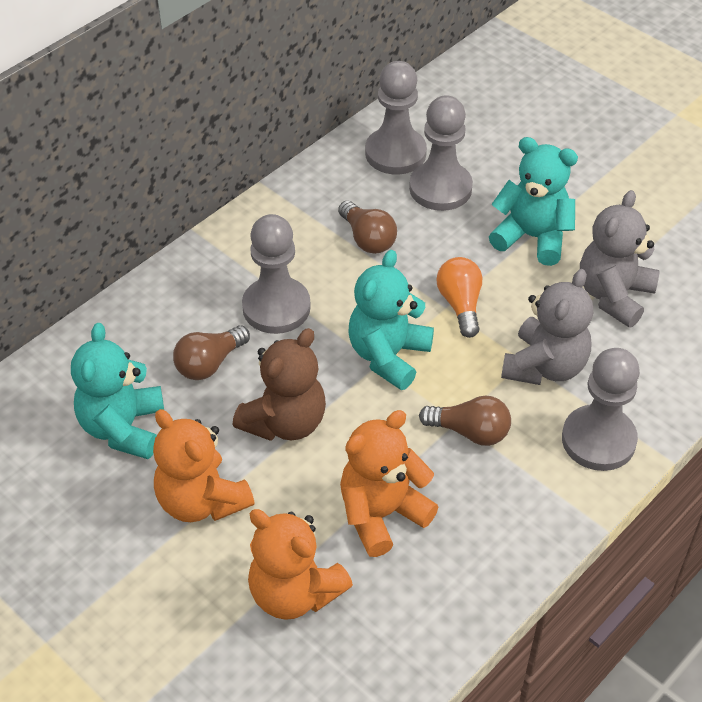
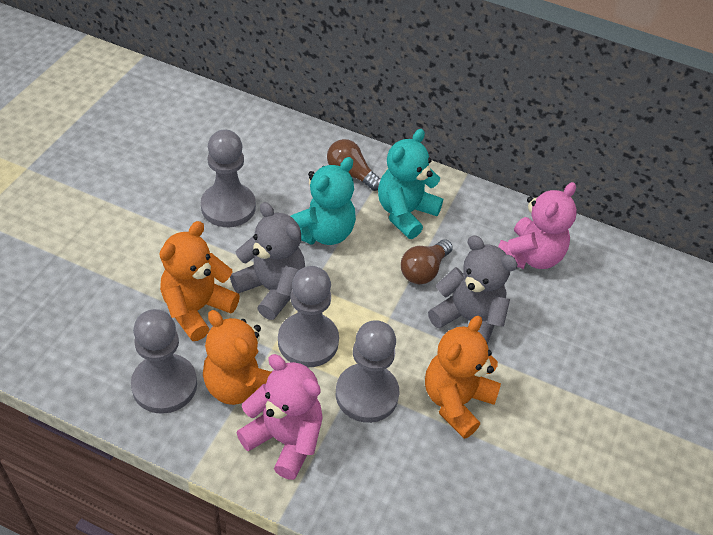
brown light bulb: 3 -> 2
brown teddy bear: 1 -> 0
orange light bulb: 1 -> 0
pink teddy bear: 0 -> 2
turquoise teddy bear: 3 -> 2

